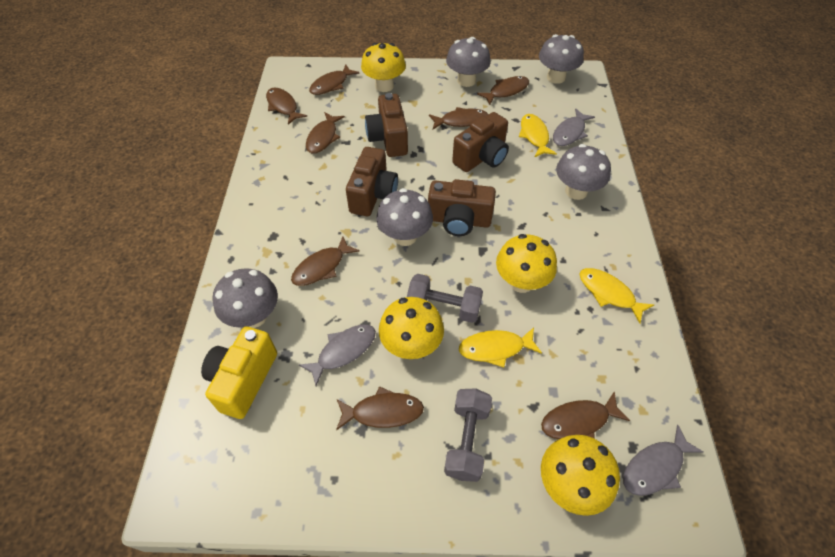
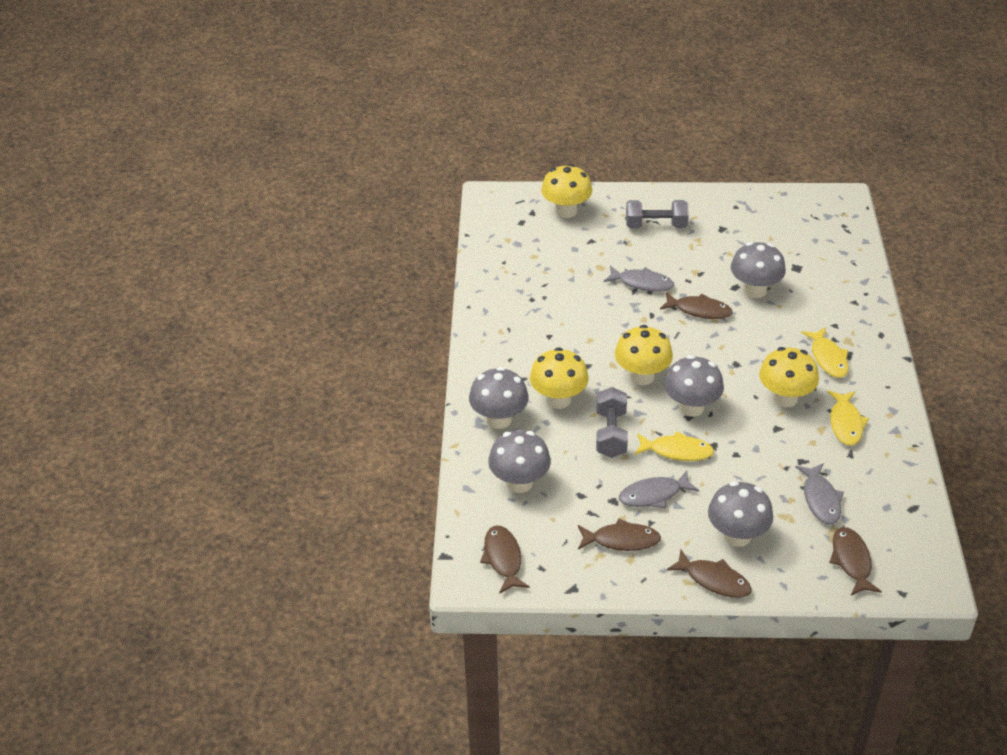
brown camera: 4 -> 0
brown fish: 8 -> 5
yellow camera: 1 -> 0

